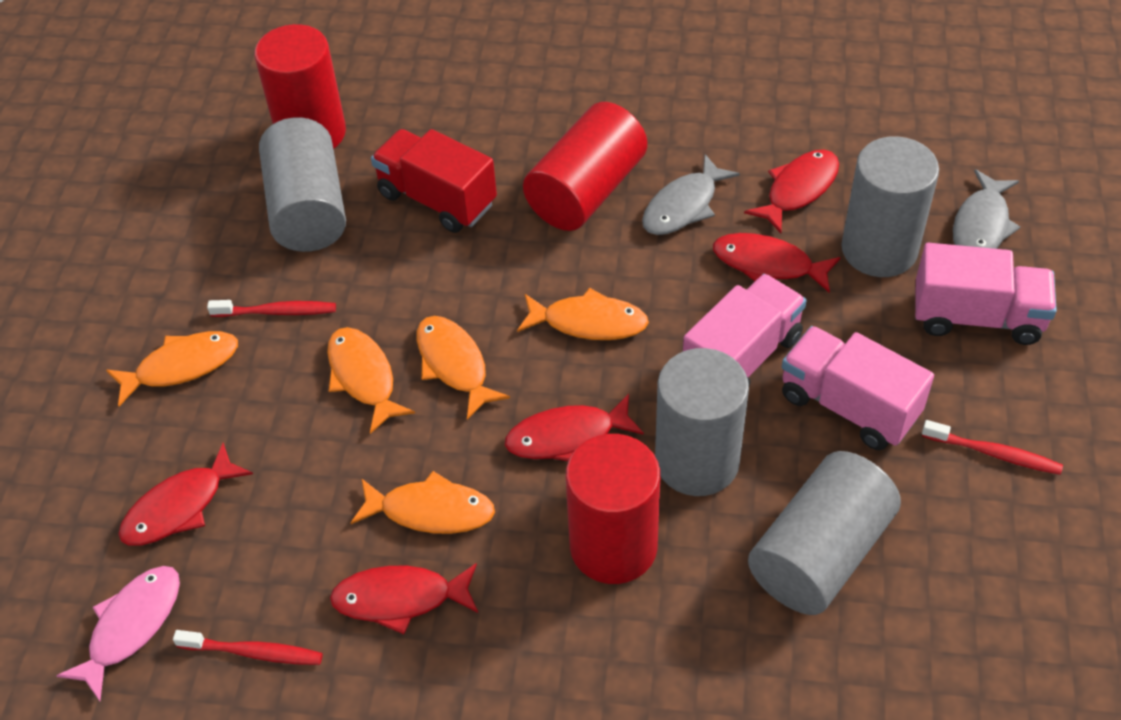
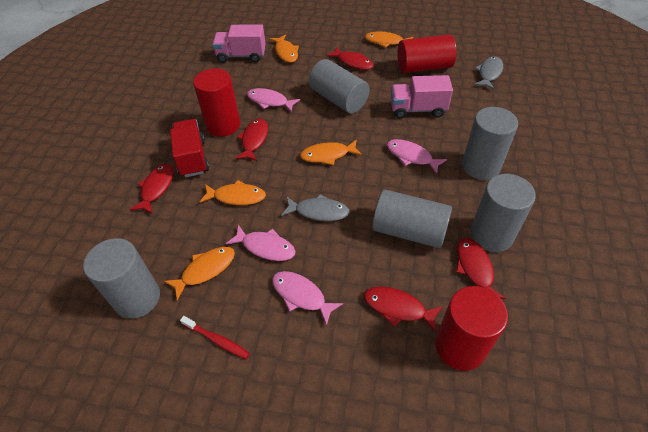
grey cylinder: 4 -> 5
pink fish: 1 -> 4
pink truck: 3 -> 2
red toothbrush: 3 -> 1

